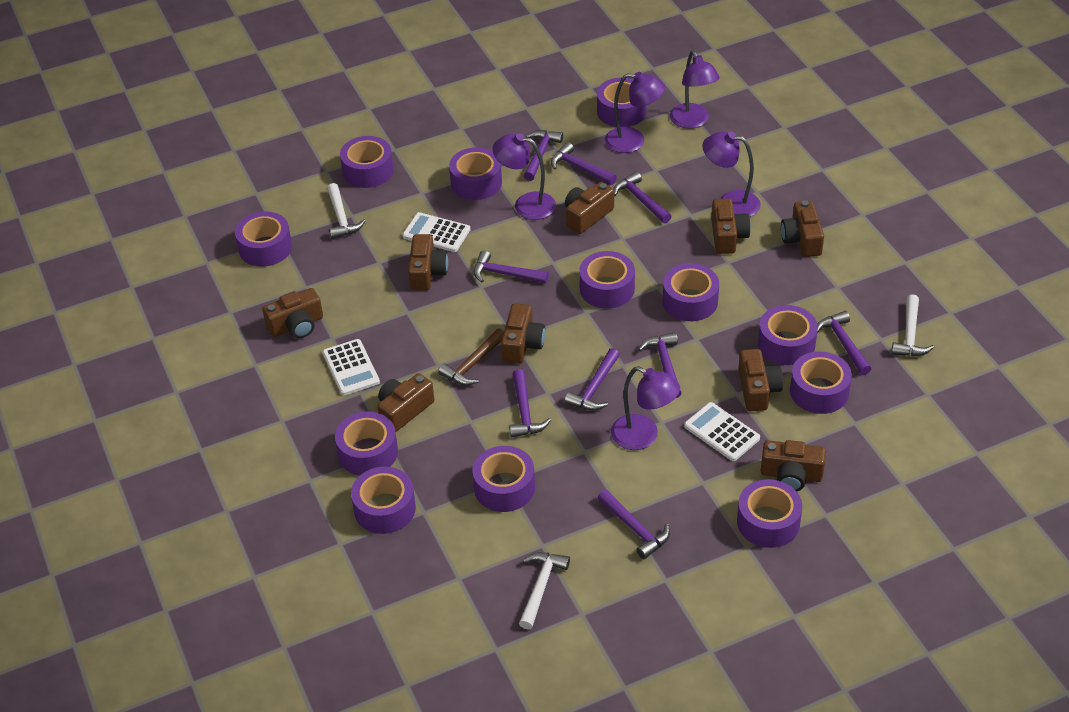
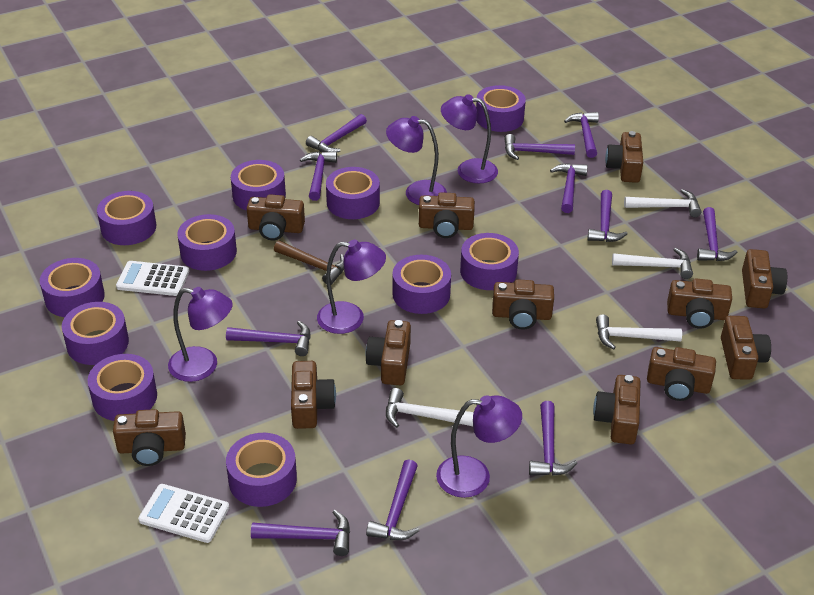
brown camera: 9 -> 12
purple hammer: 9 -> 11
purple tape: 12 -> 11
white calculator: 3 -> 2
white hammer: 3 -> 4

